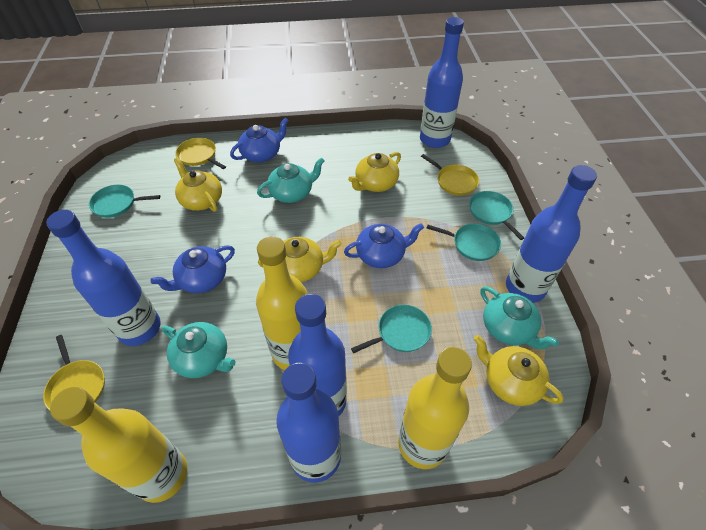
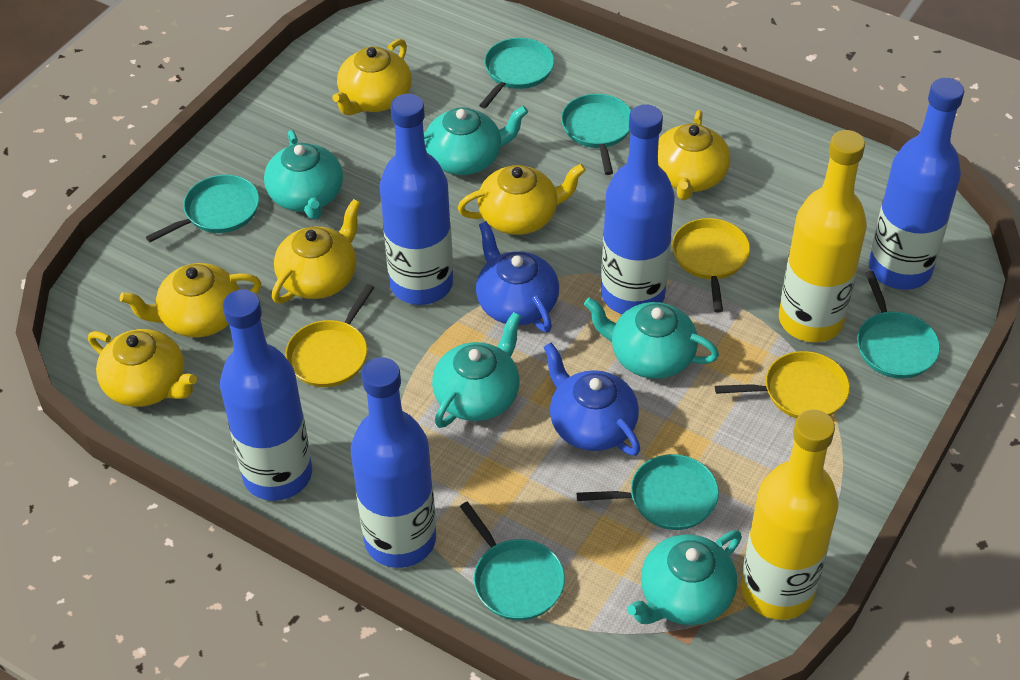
blue teapot: 3 -> 2
turquoise pan: 4 -> 6
turquoise teapot: 3 -> 5
yellow bottle: 3 -> 2
yellow teapot: 4 -> 6

